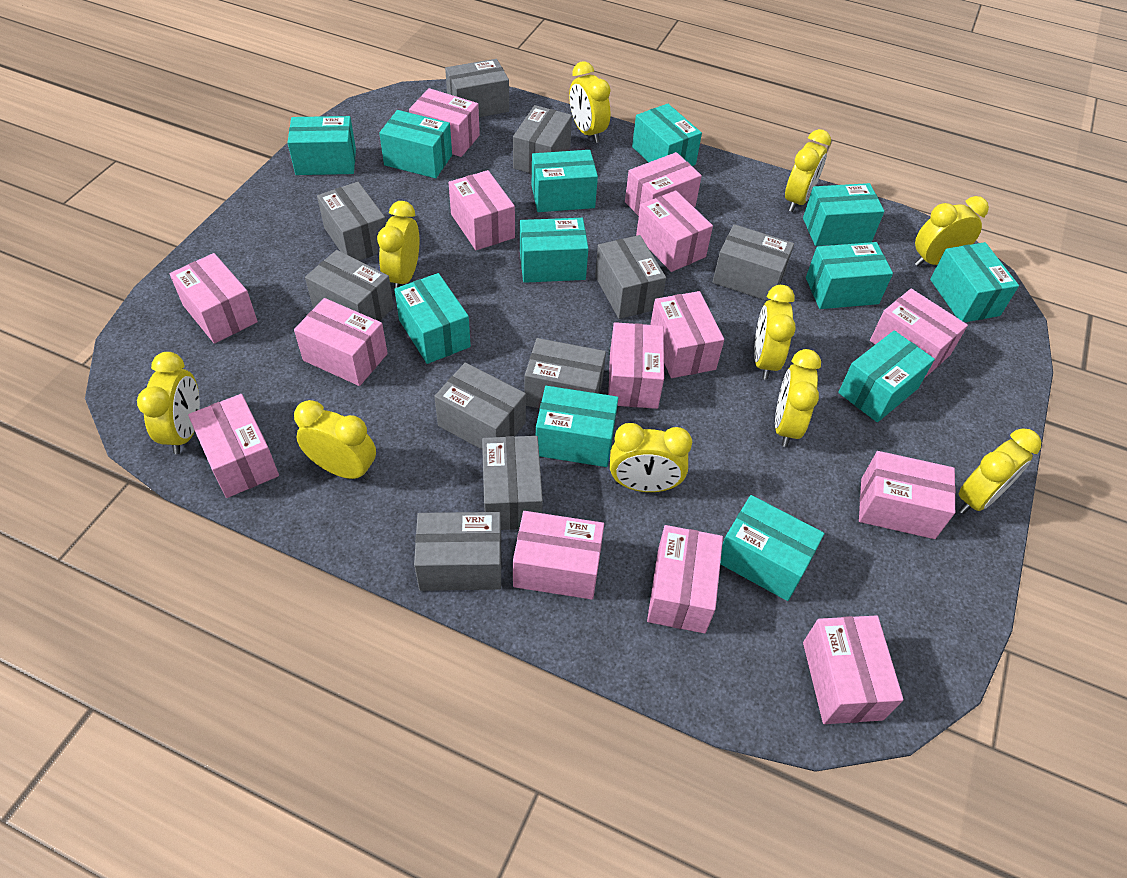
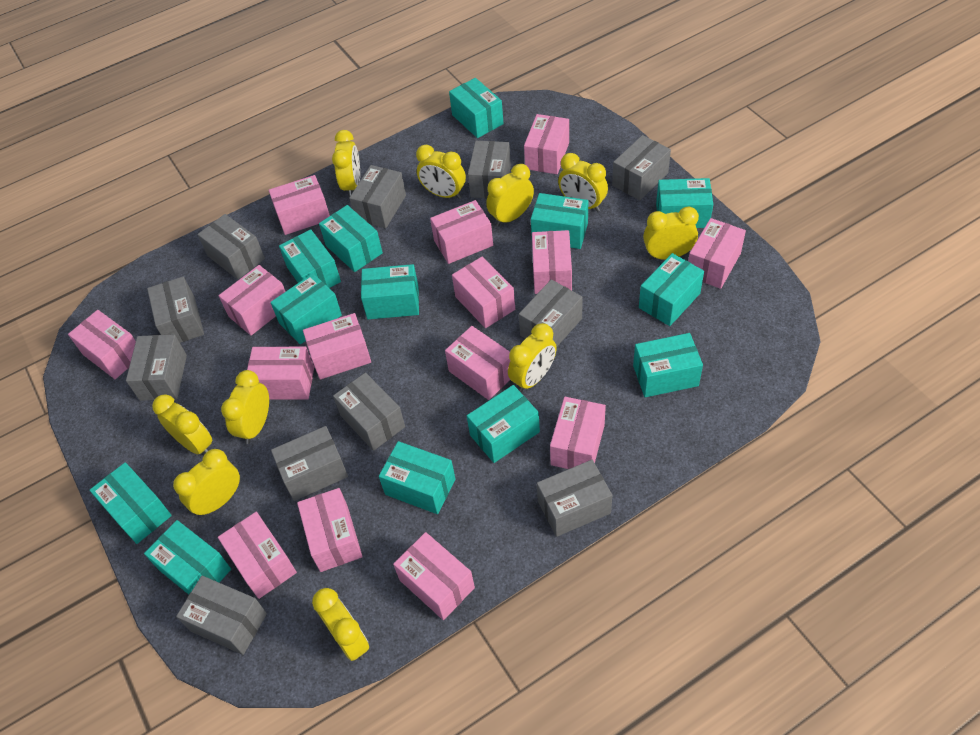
grey box: 10 -> 11
pink box: 14 -> 15
turquoise box: 12 -> 13

